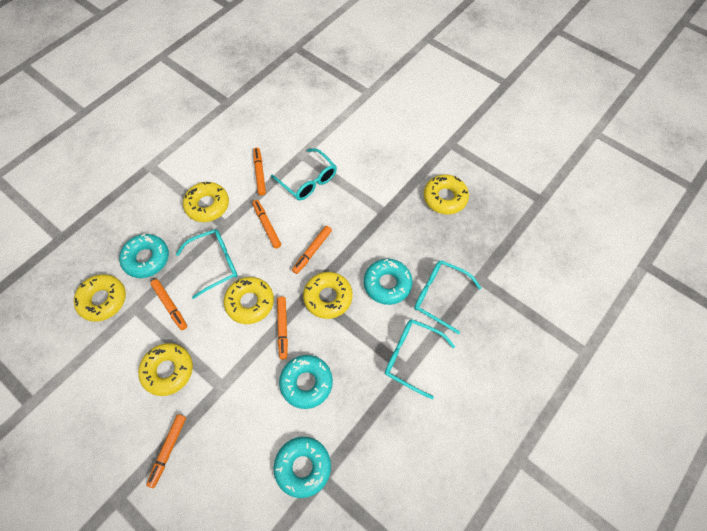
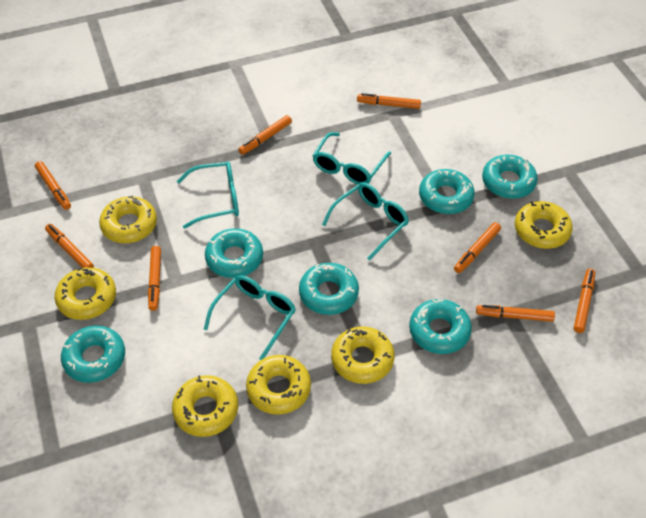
orange marker: 6 -> 8
turquoise donut: 4 -> 6

